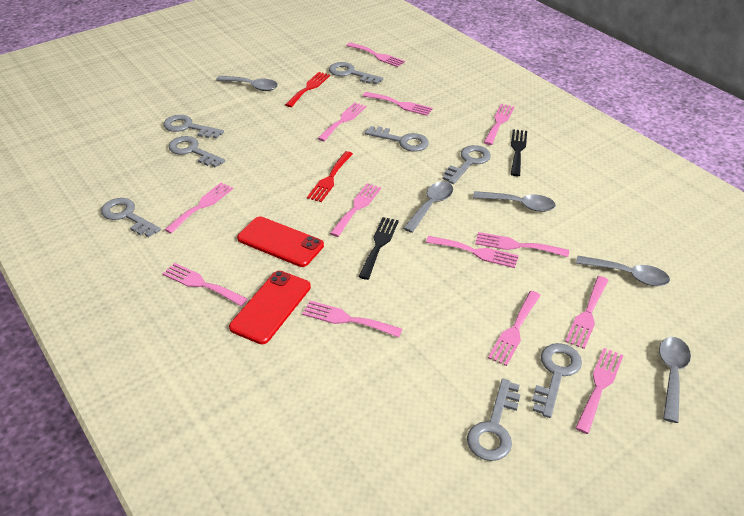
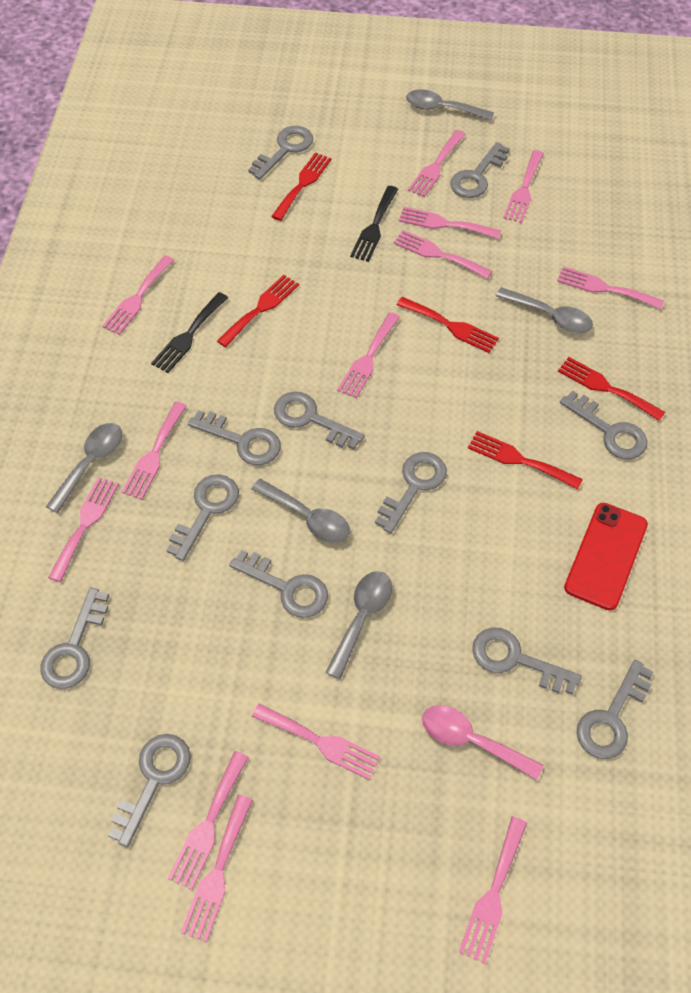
grey key: 8 -> 12
pink spoon: 0 -> 1
red fork: 2 -> 5
red phone: 2 -> 1

